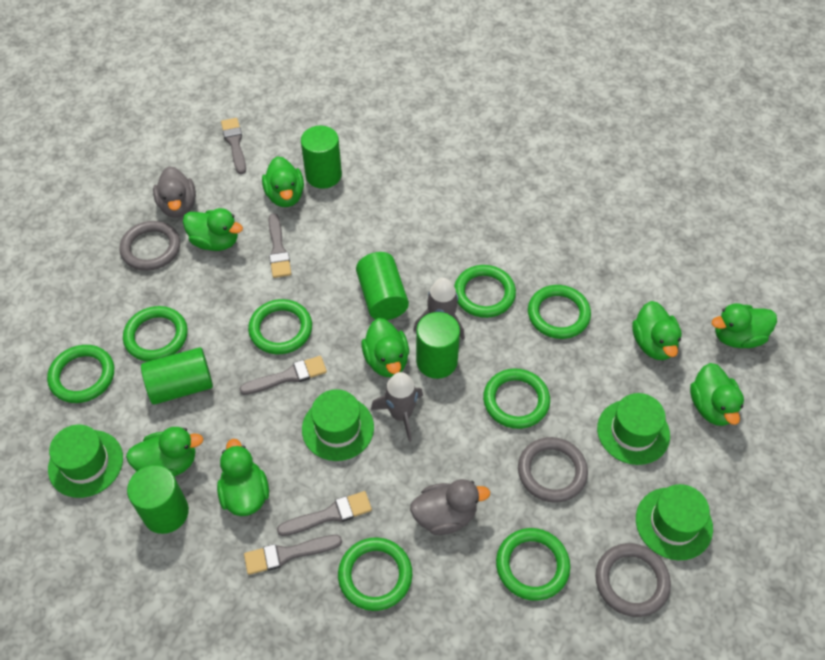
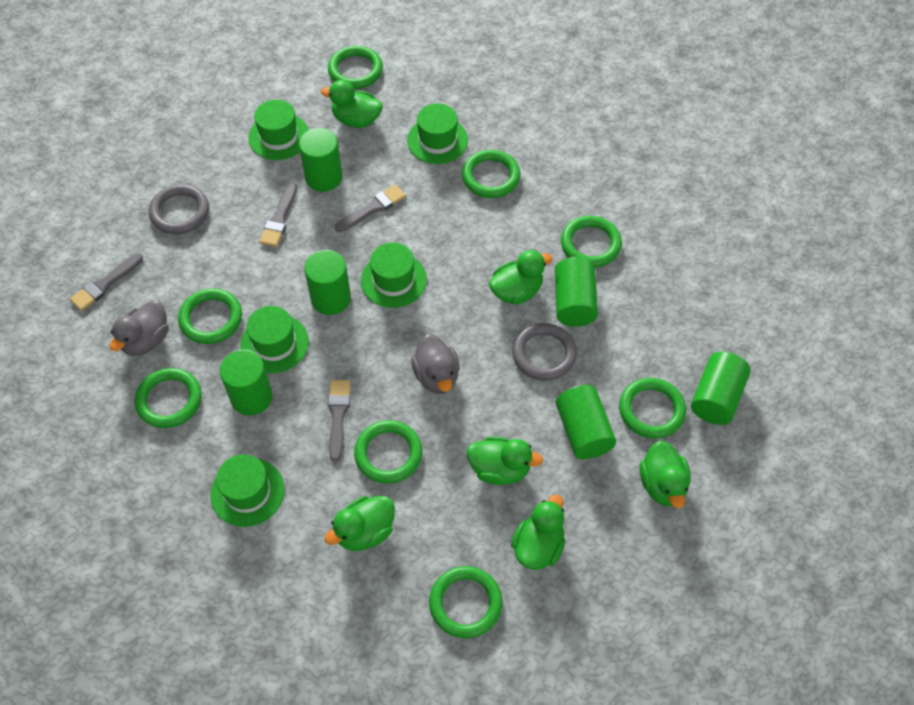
green cylinder: 5 -> 6
green duck: 8 -> 6
green hat: 4 -> 5
grey brush: 5 -> 4
grey ring: 3 -> 2
grey rocket: 2 -> 0

